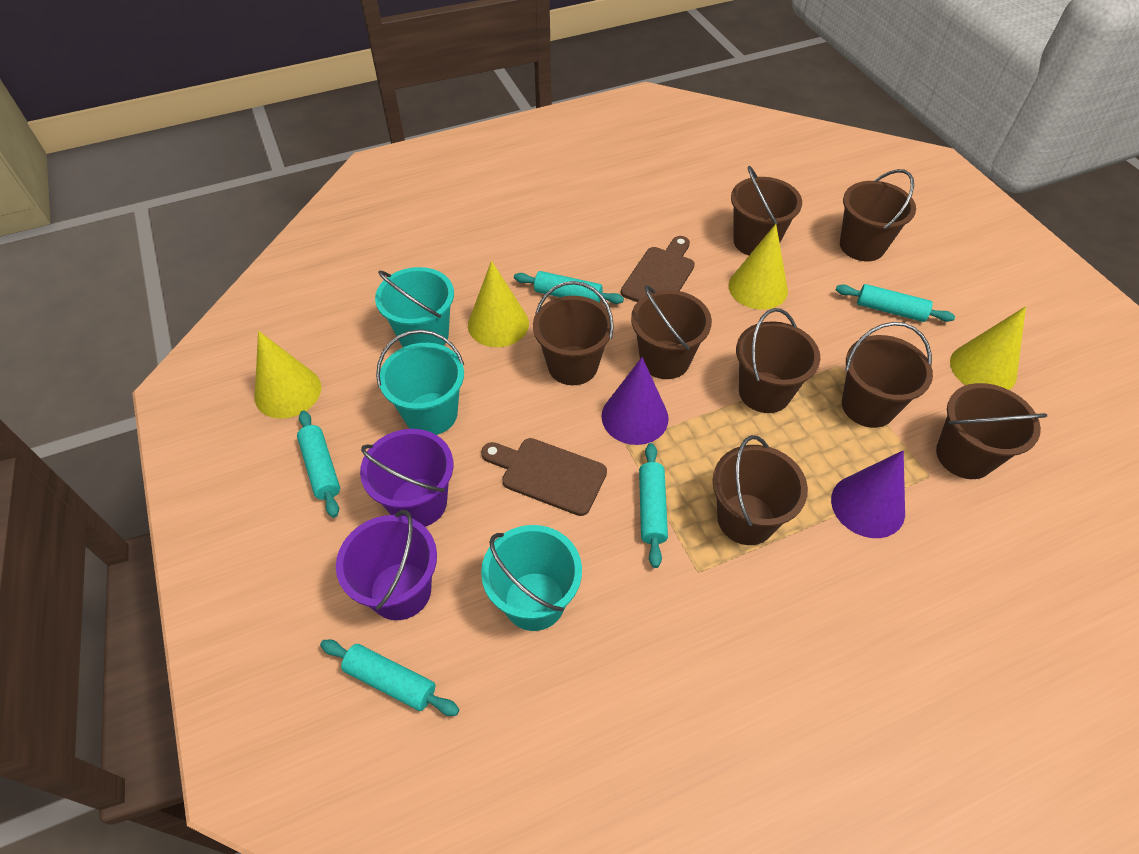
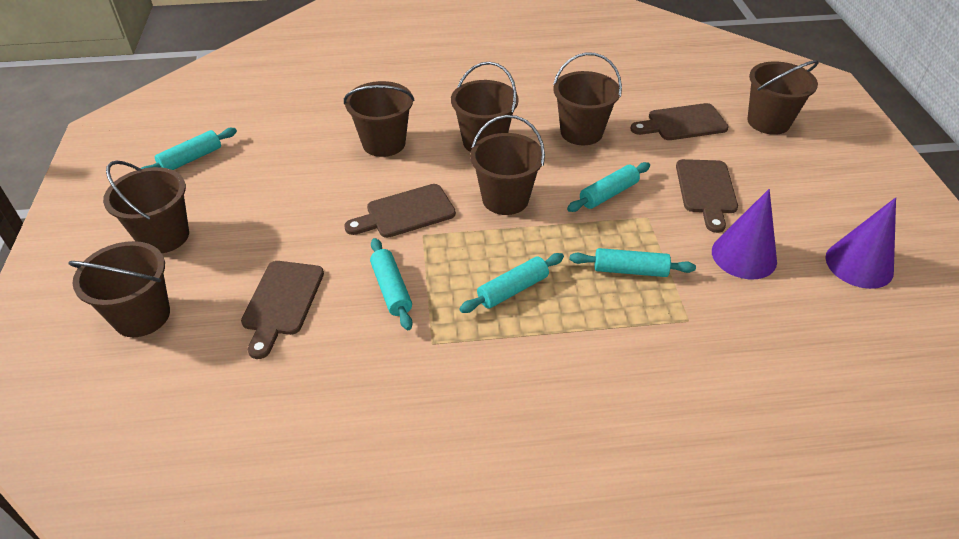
brown bucket: 8 -> 7
brown cutting board: 2 -> 4
purple bucket: 2 -> 0
turquoise bucket: 3 -> 0
yellow cone: 4 -> 0

